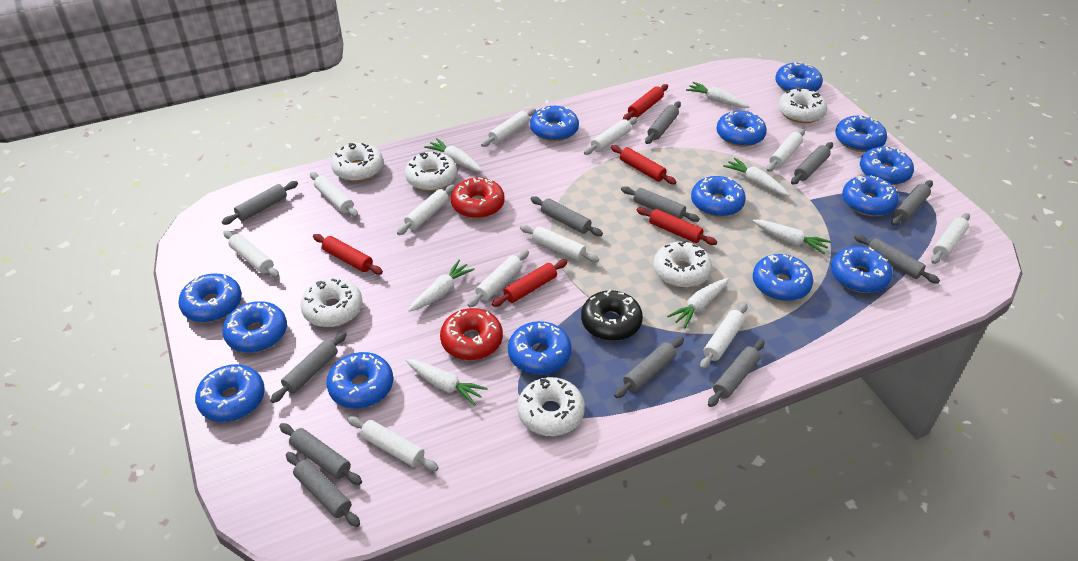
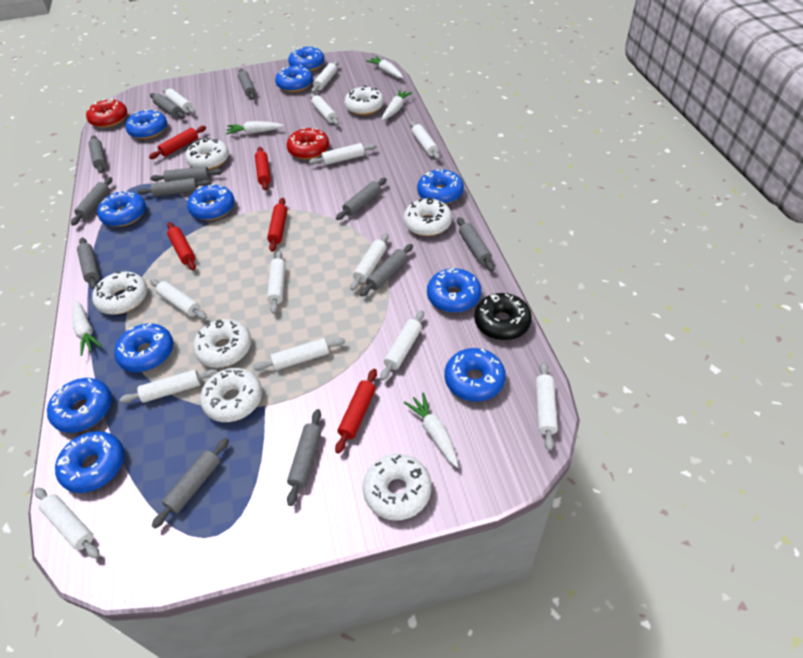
blue donut: 14 -> 11
white carrot: 7 -> 5
white donut: 6 -> 7
white rolling pin: 11 -> 13

